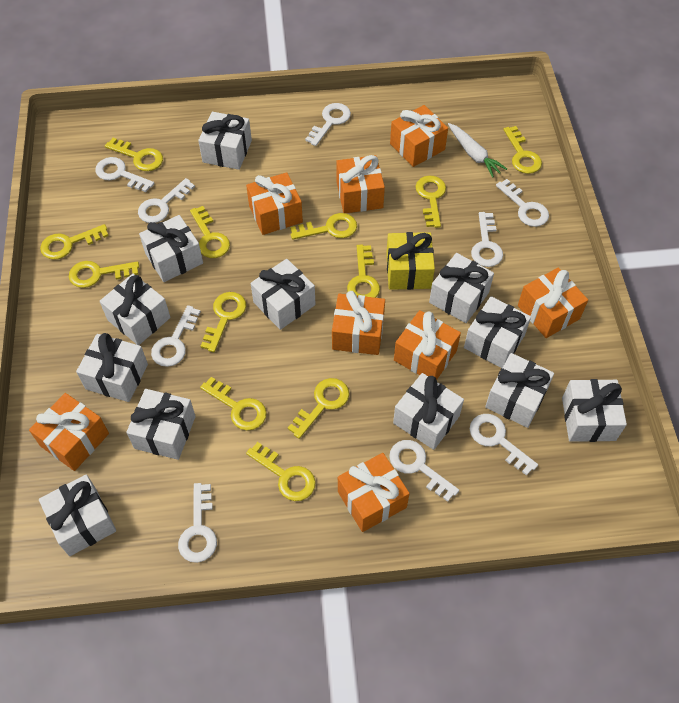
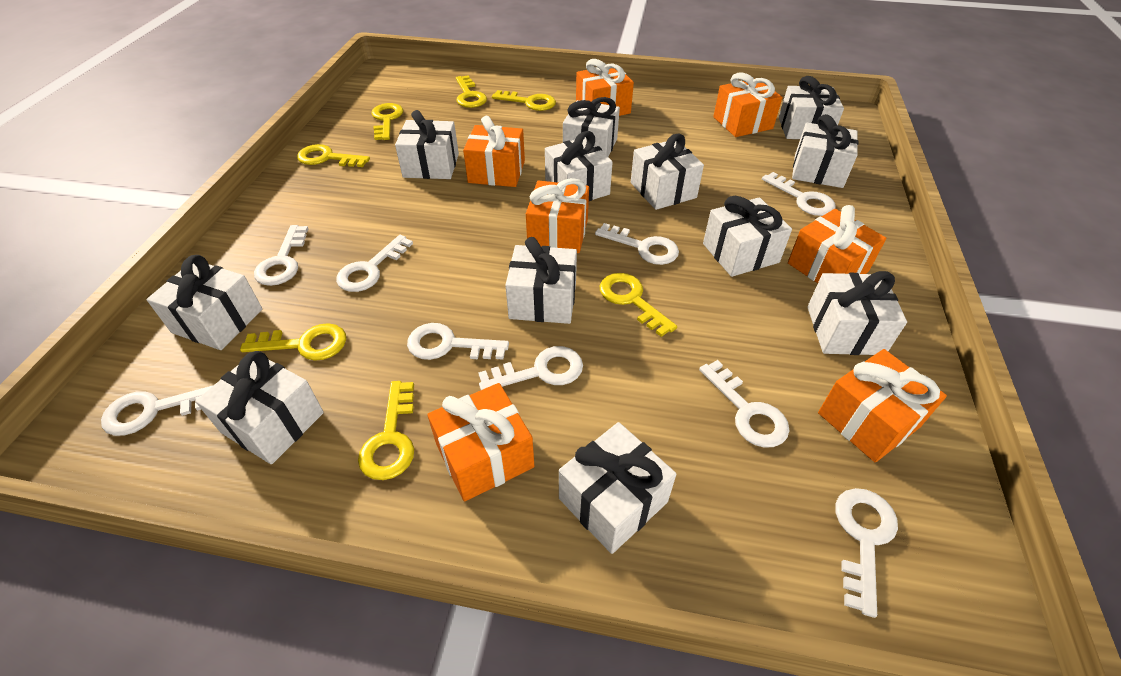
orange gift: 8 -> 7
white carrot: 1 -> 0
yellow gift: 1 -> 0
yellow key: 12 -> 7

